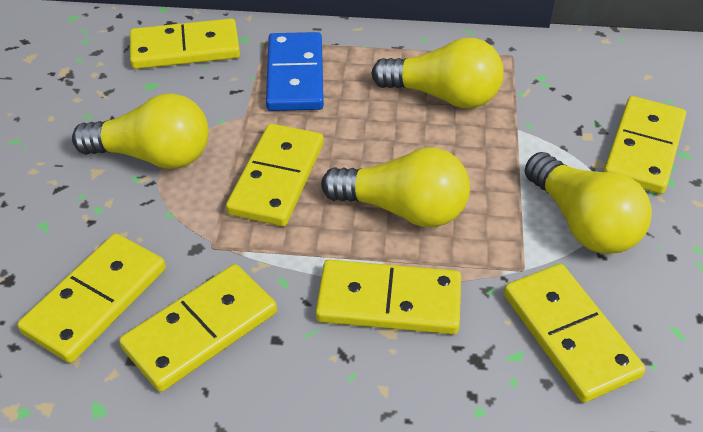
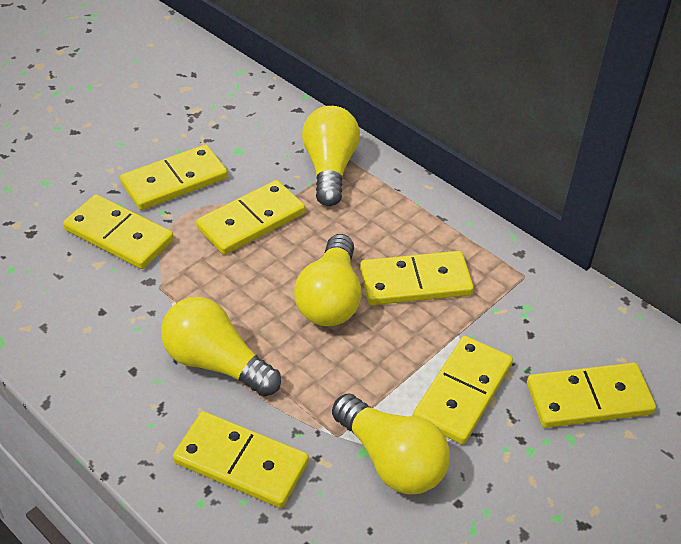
blue domino: 1 -> 0

